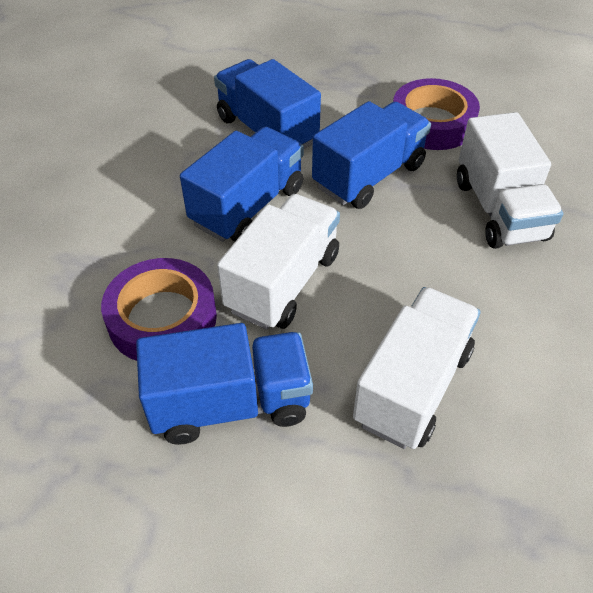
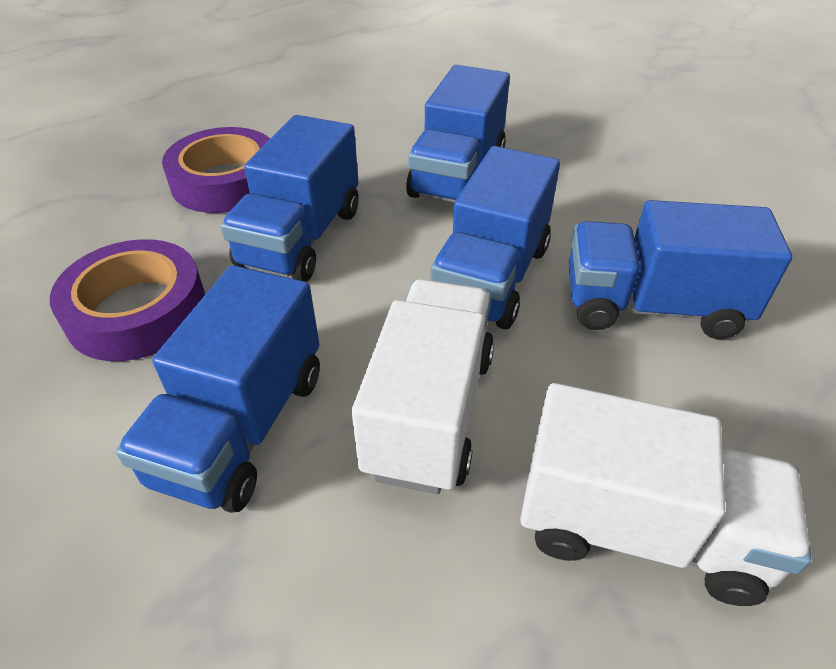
blue truck: 4 -> 5
white truck: 3 -> 2

